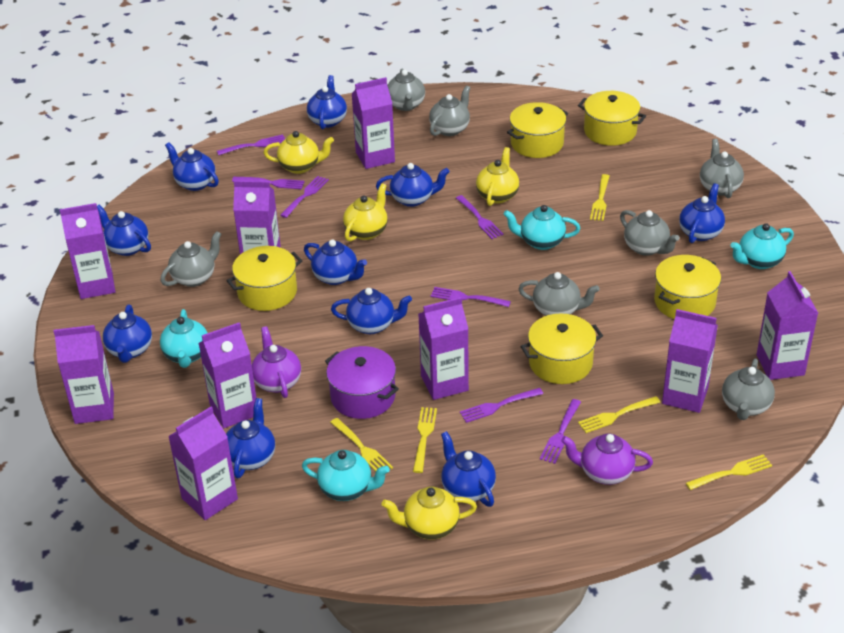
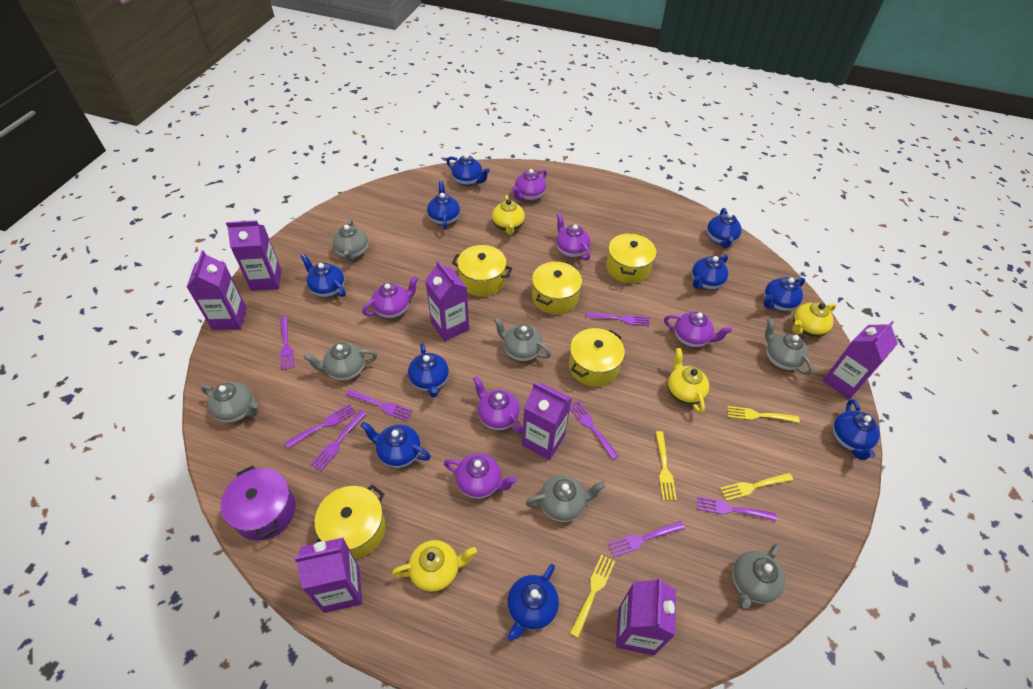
purple carton: 9 -> 7
purple fork: 7 -> 8
purple teapot: 2 -> 6
turquoise teapot: 4 -> 0
yellow fork: 5 -> 4

